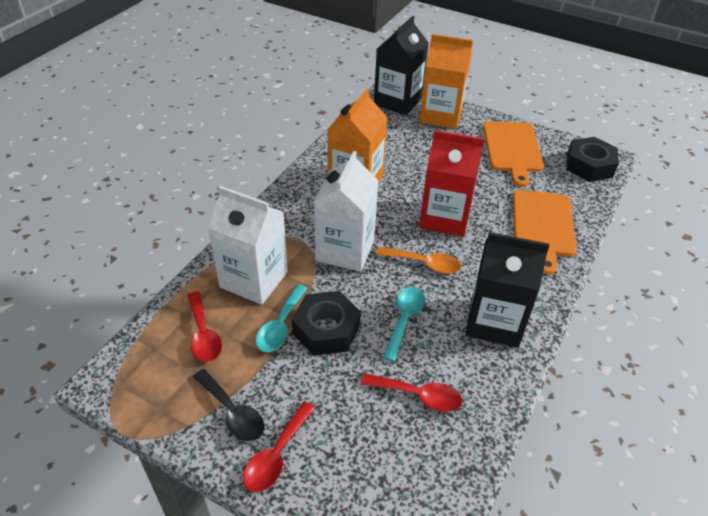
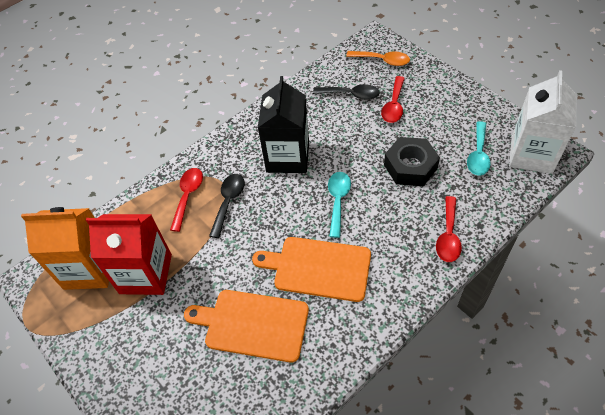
black carton: 2 -> 1
black nut: 2 -> 1
black spoon: 1 -> 2
orange carton: 2 -> 1
white carton: 2 -> 1

